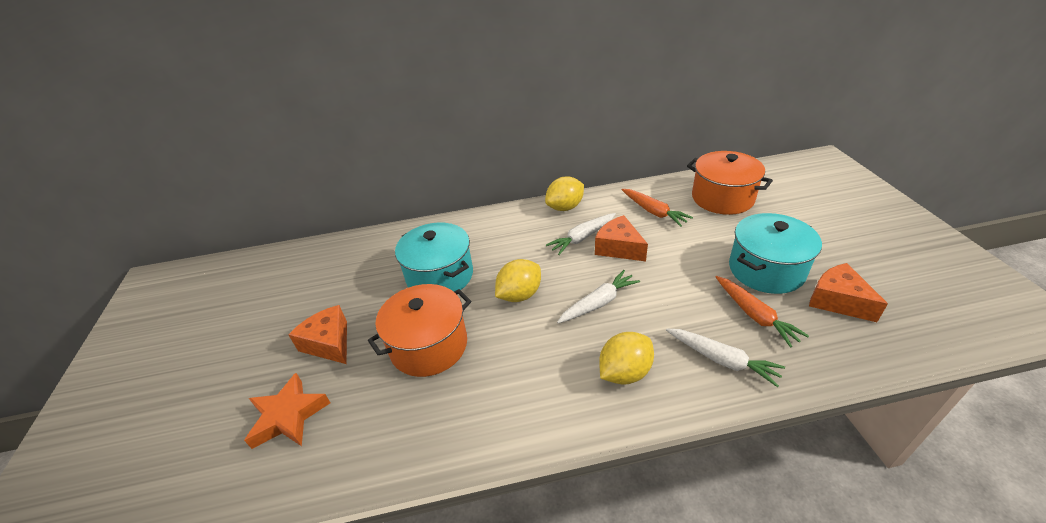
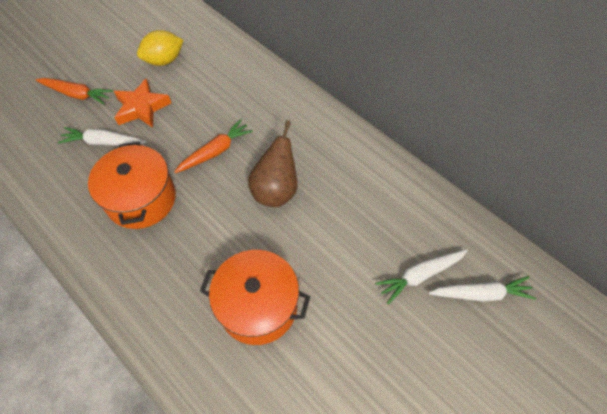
brown pear: 0 -> 1
orange cheese: 3 -> 0
turquoise pot: 2 -> 0
yellow lemon: 3 -> 1

